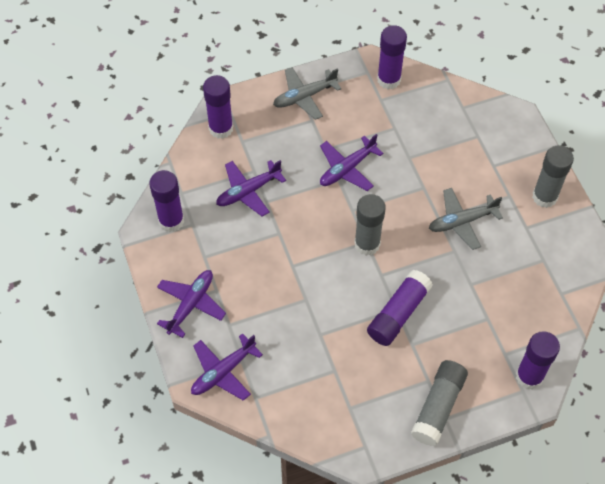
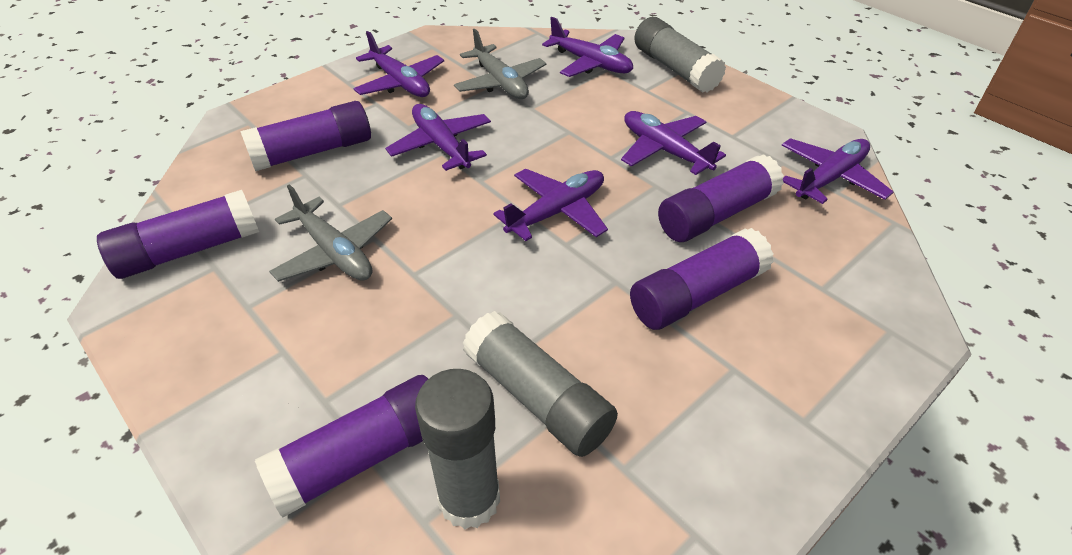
purple plane: 4 -> 6

